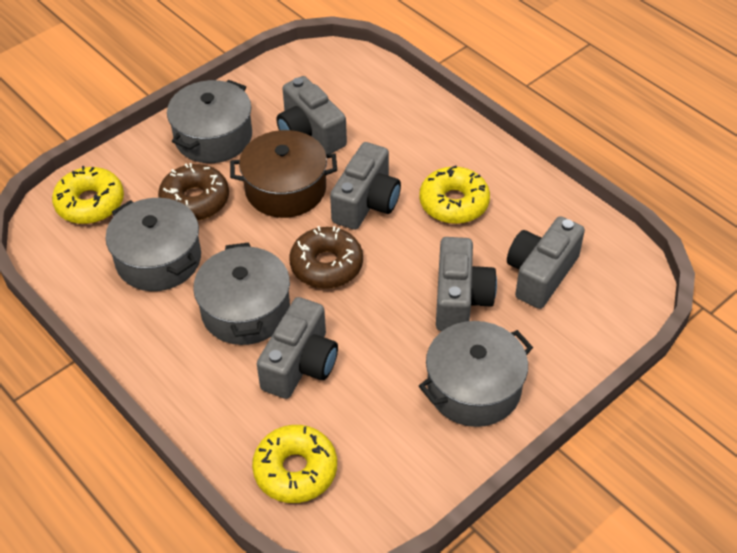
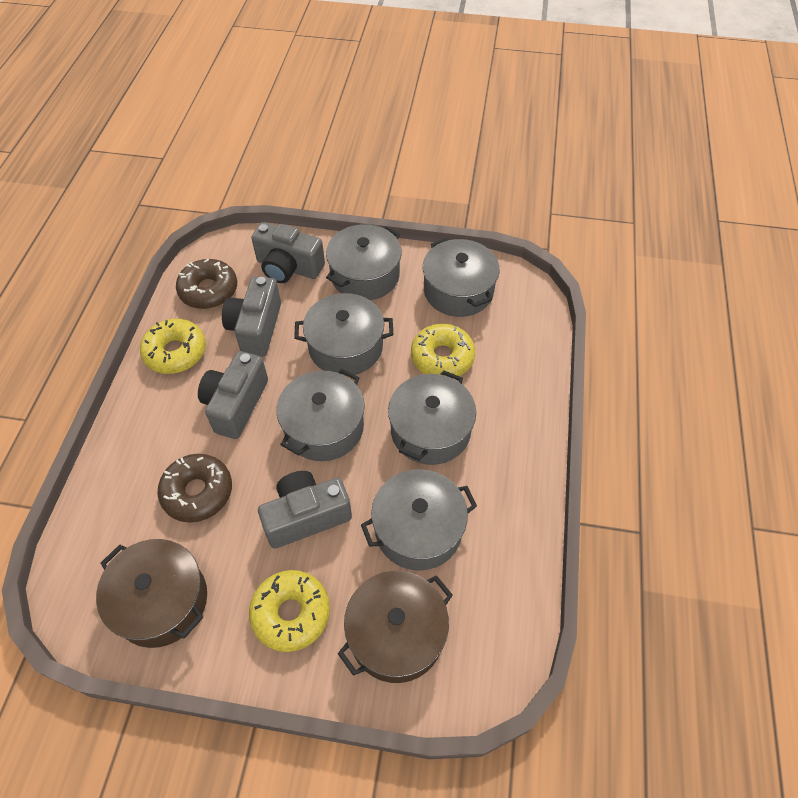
brown pot: 1 -> 2
grey camera: 5 -> 4
grey pot: 4 -> 6

